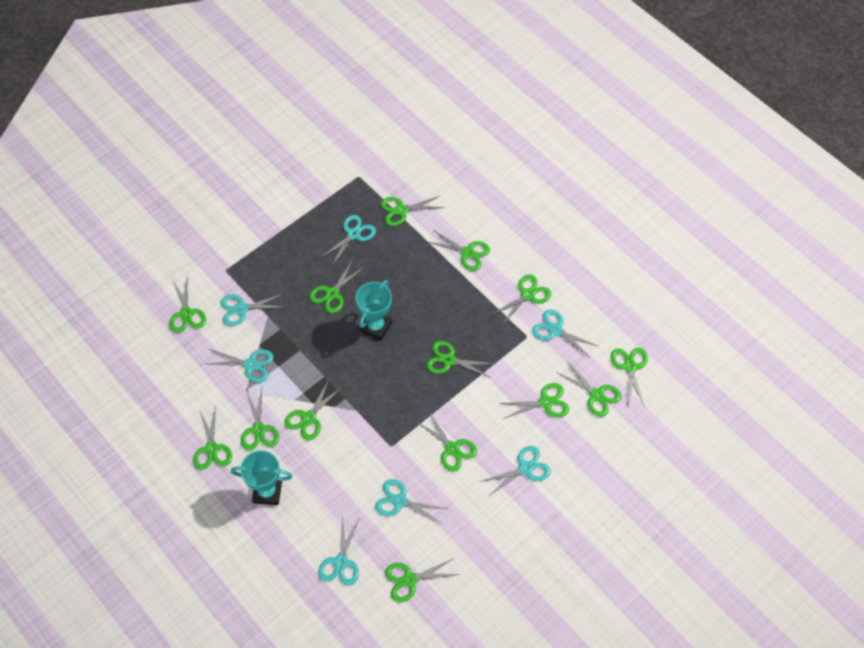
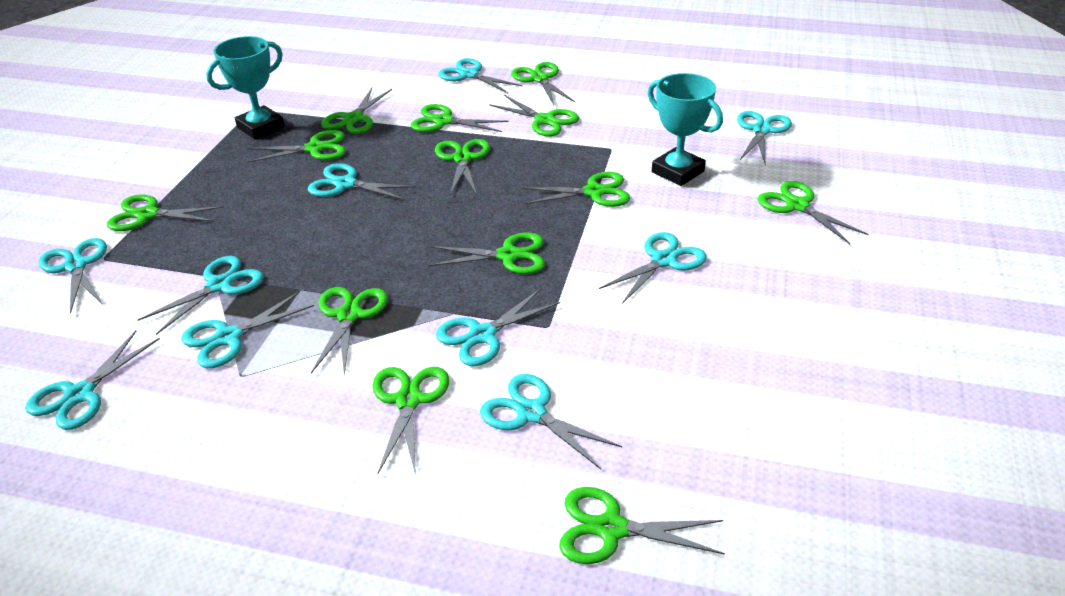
green scissors: 14 -> 13
turquoise scissors: 7 -> 10

